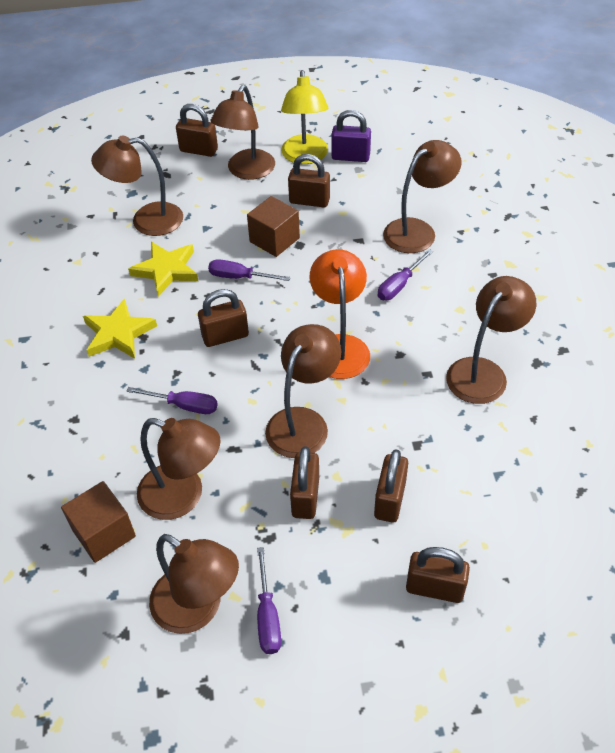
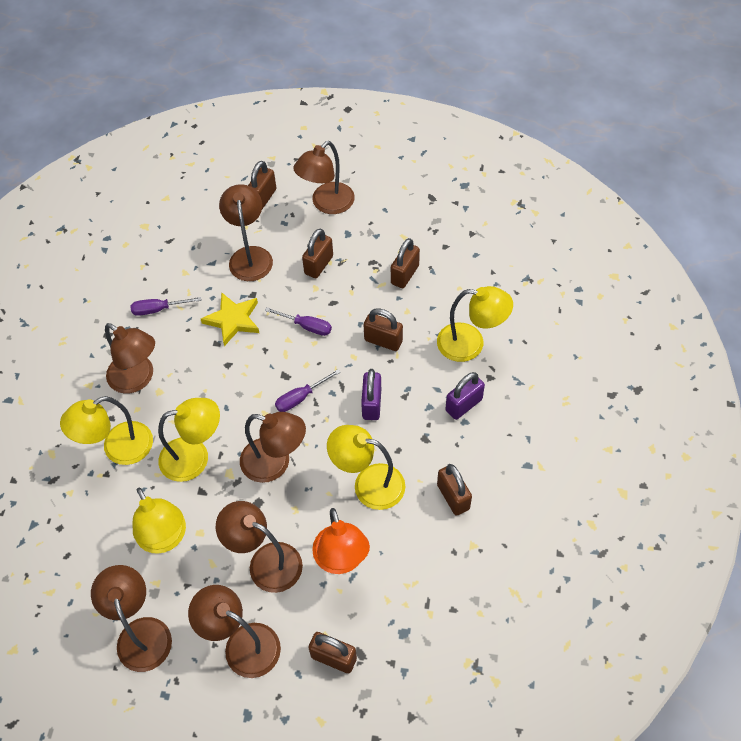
brown cube: 2 -> 0
purple padlock: 1 -> 2
purple screwdriver: 4 -> 3
yellow lamp: 1 -> 5
yellow star: 2 -> 1

